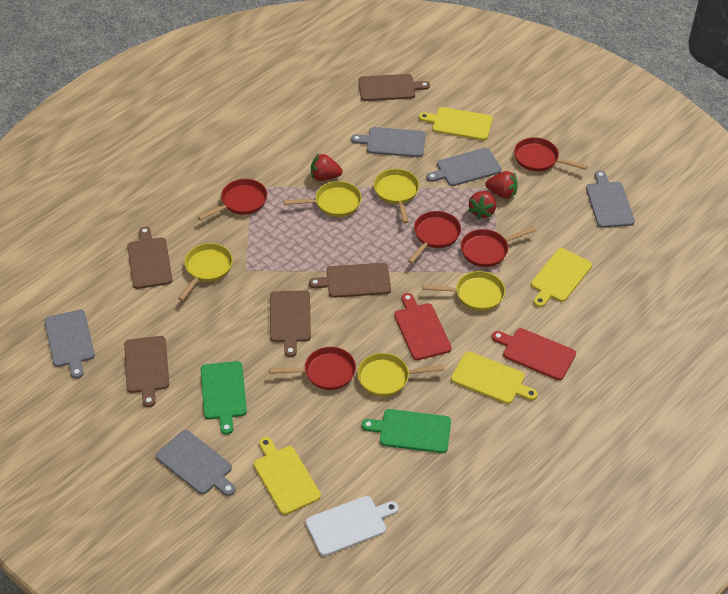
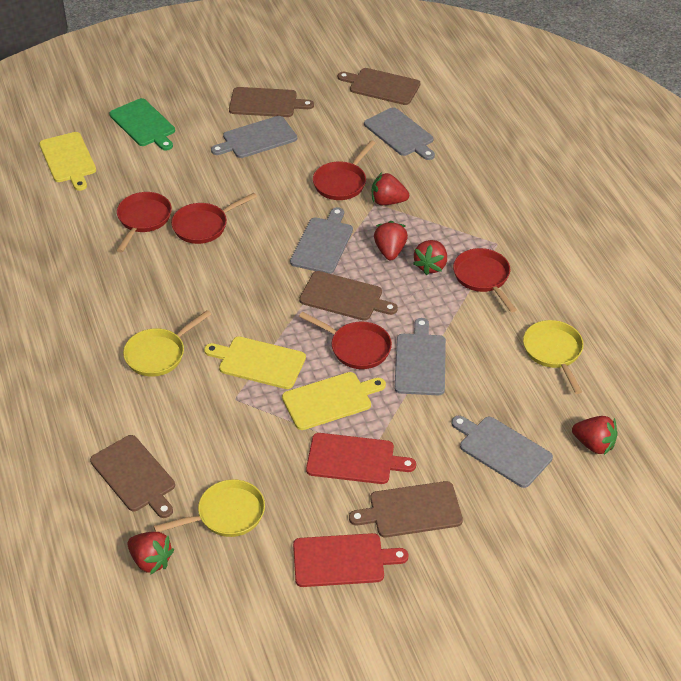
green cutting board: 2 -> 1
red strawberry: 3 -> 5
white cutting board: 1 -> 0
yellow cutting board: 4 -> 3
yellow pan: 5 -> 3

